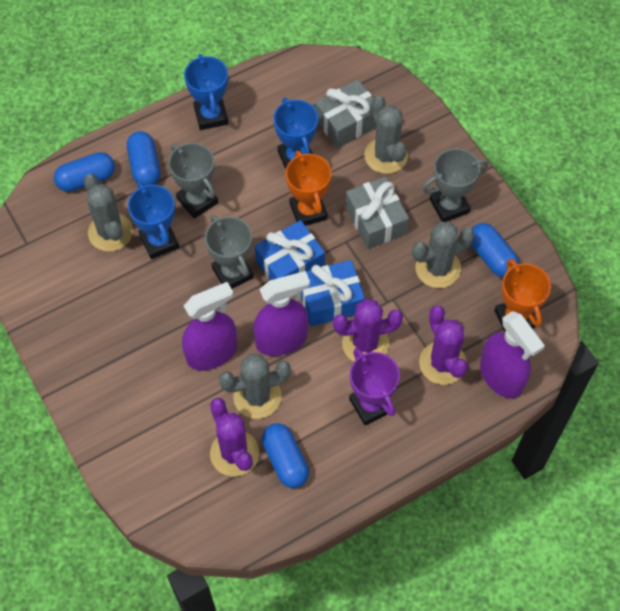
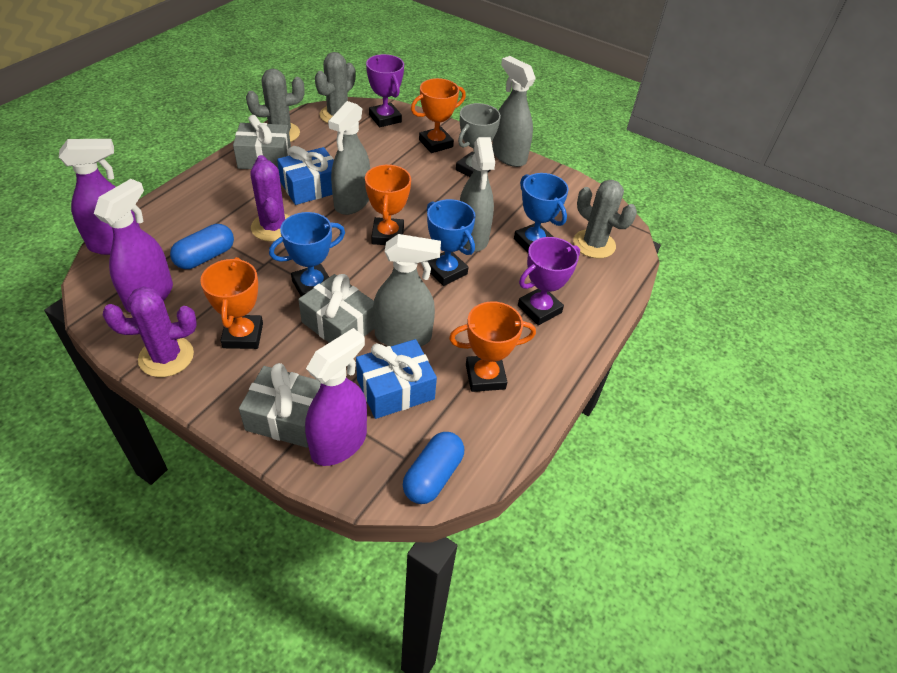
blue capsule: 4 -> 2
grey cactus: 4 -> 3
grey gift: 2 -> 3
grey spray bottle: 0 -> 4
grey trophy: 3 -> 1
orange trophy: 2 -> 4
purple cactus: 3 -> 2
purple trophy: 1 -> 2

